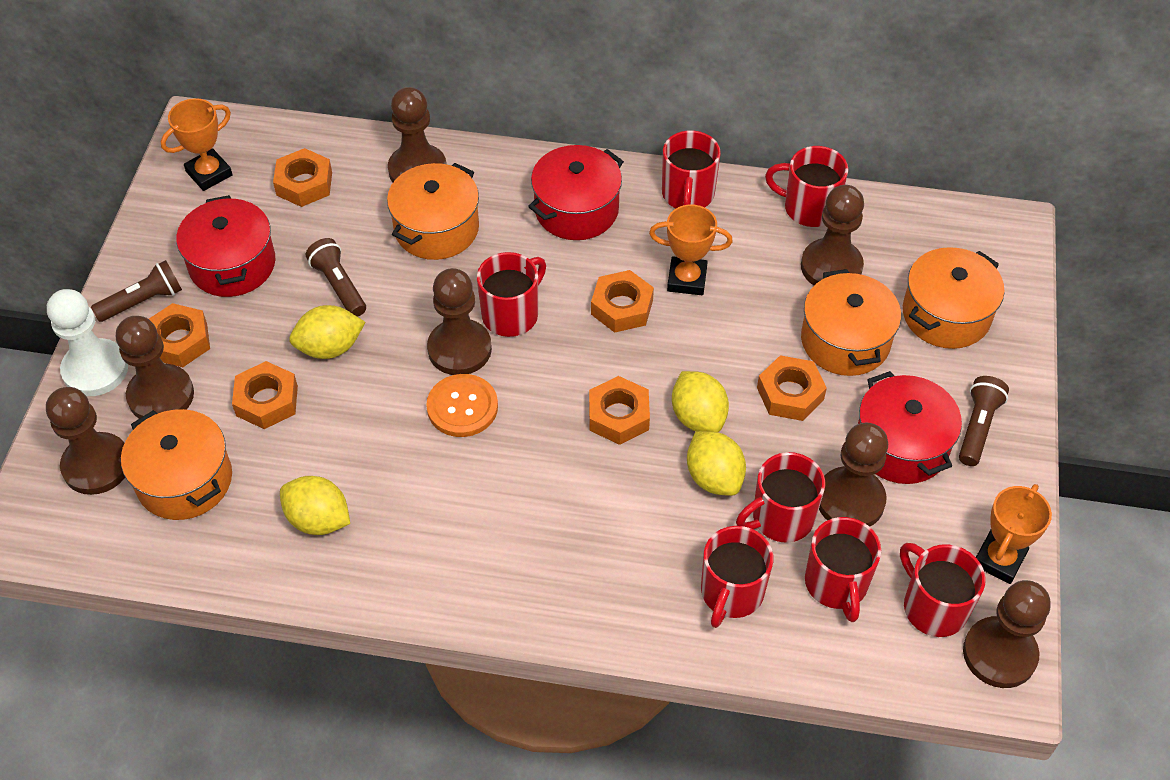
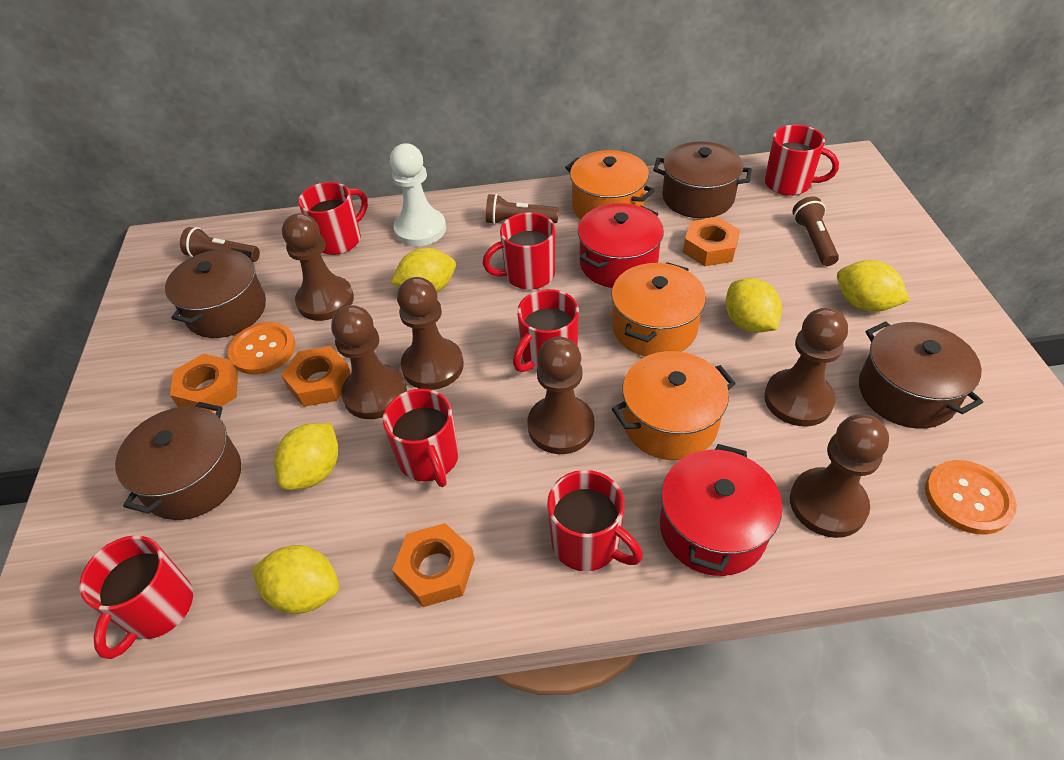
brown pawn: 7 -> 6
brown pot: 0 -> 4
orange button: 1 -> 2
orange nut: 6 -> 4
orange pot: 4 -> 3
orange trophy: 3 -> 0
red pot: 3 -> 2
yellow lemon: 4 -> 5

